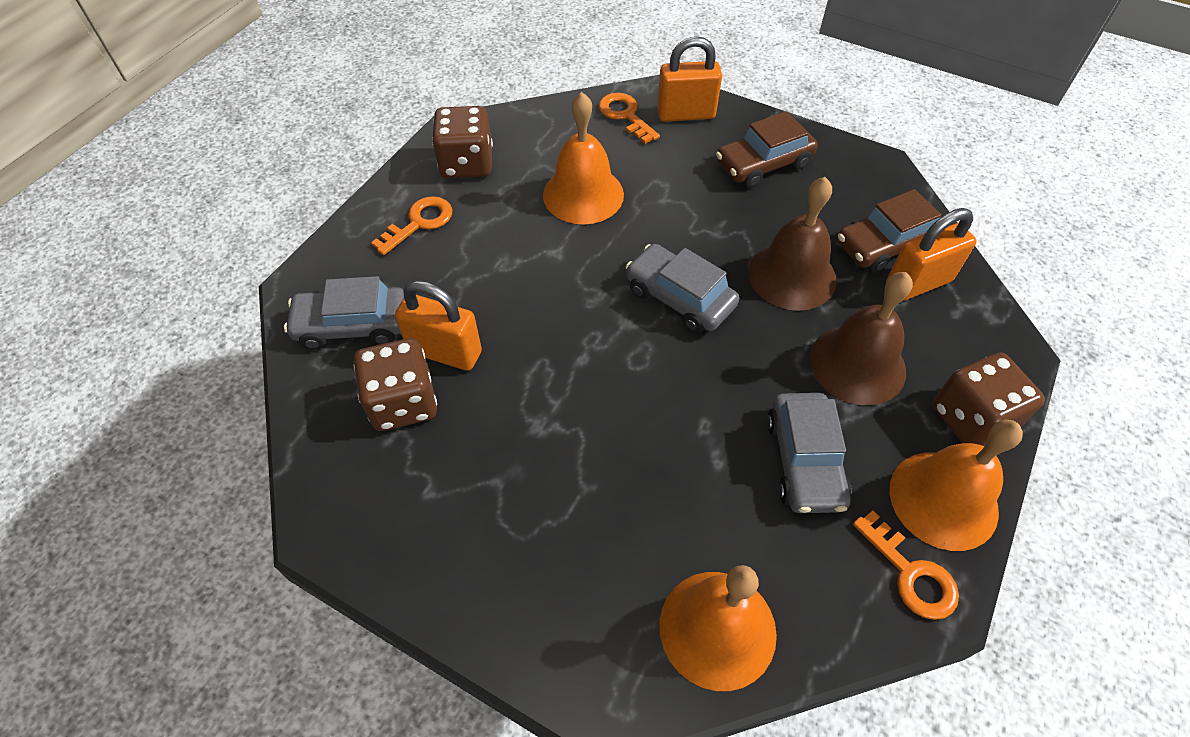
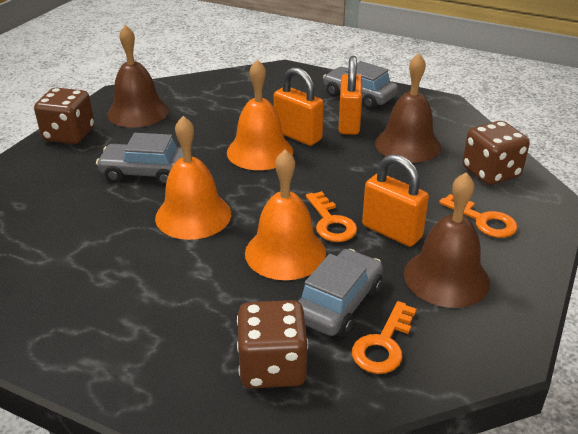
brown bell: 2 -> 3
brown car: 2 -> 0

